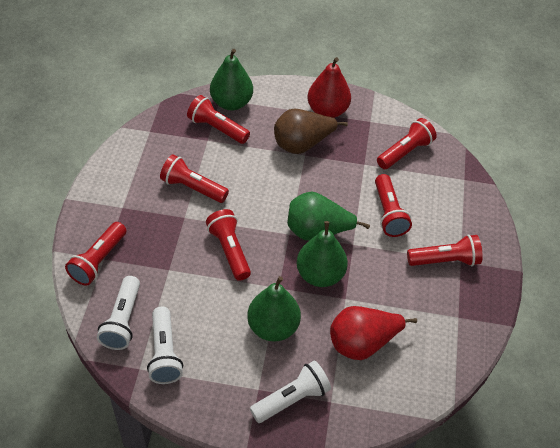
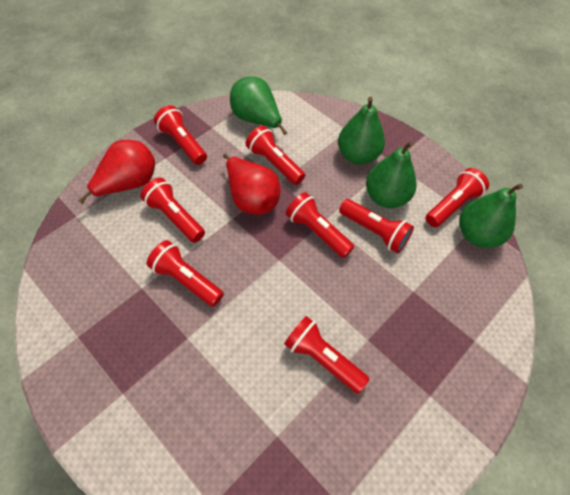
brown pear: 1 -> 0
red flashlight: 7 -> 8
white flashlight: 3 -> 0

